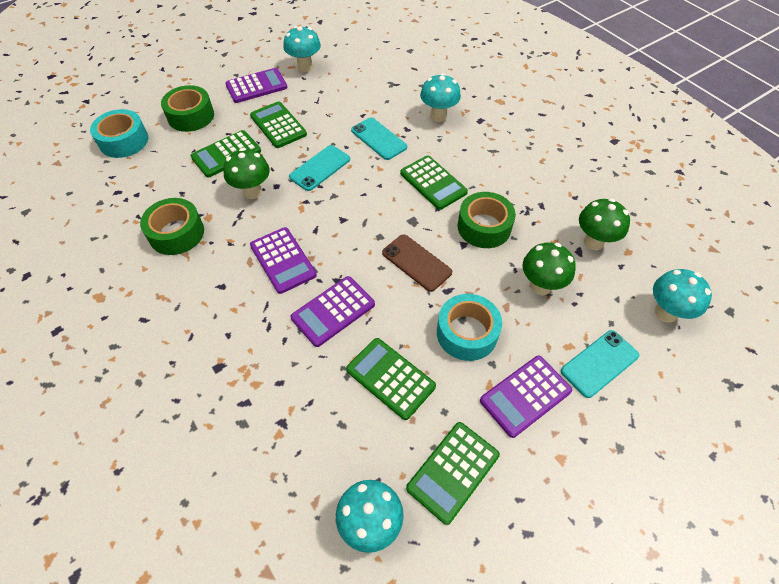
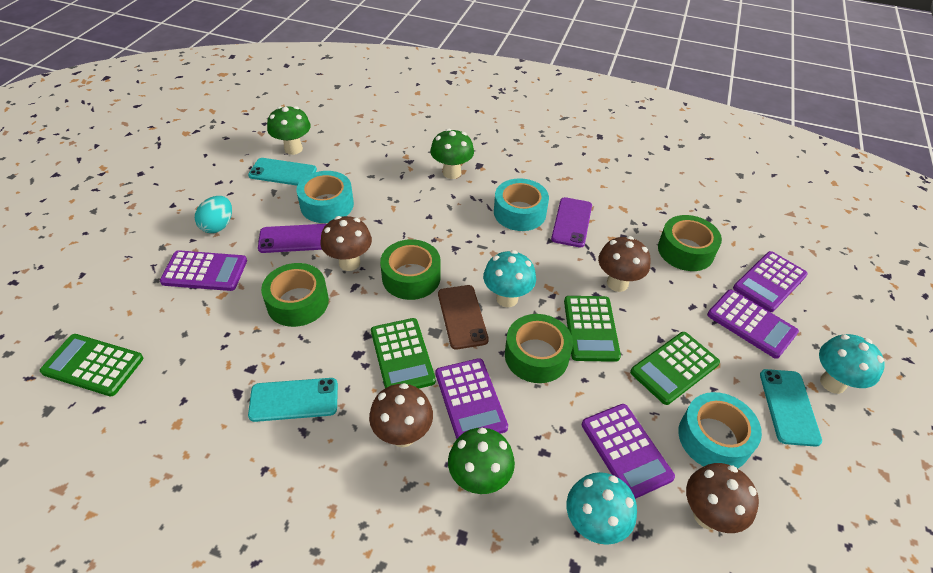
brown mushroom: 0 -> 4
green calculator: 5 -> 4
green tape: 3 -> 4
purple calculator: 4 -> 5
purple phone: 0 -> 2
turquoise egg: 0 -> 1
turquoise mushroom: 4 -> 3
turquoise tape: 2 -> 3

